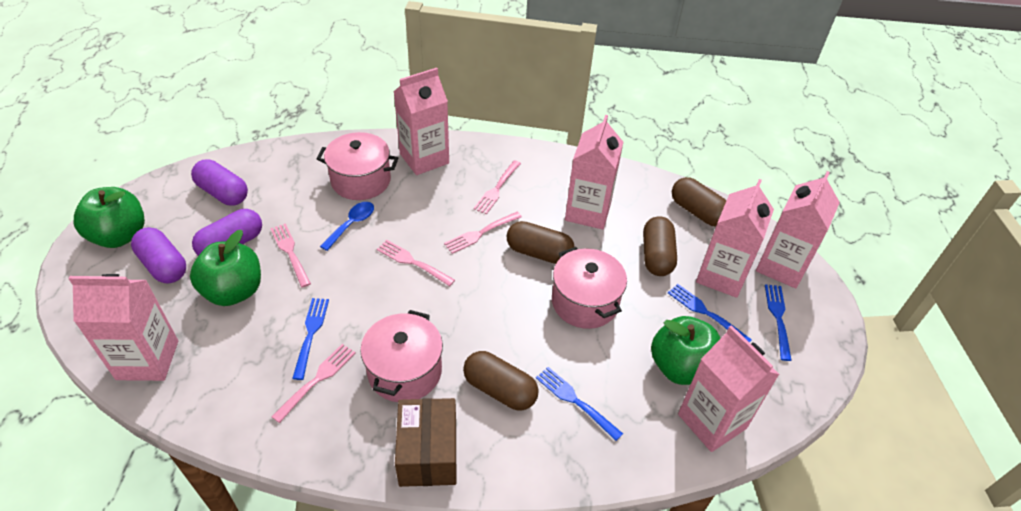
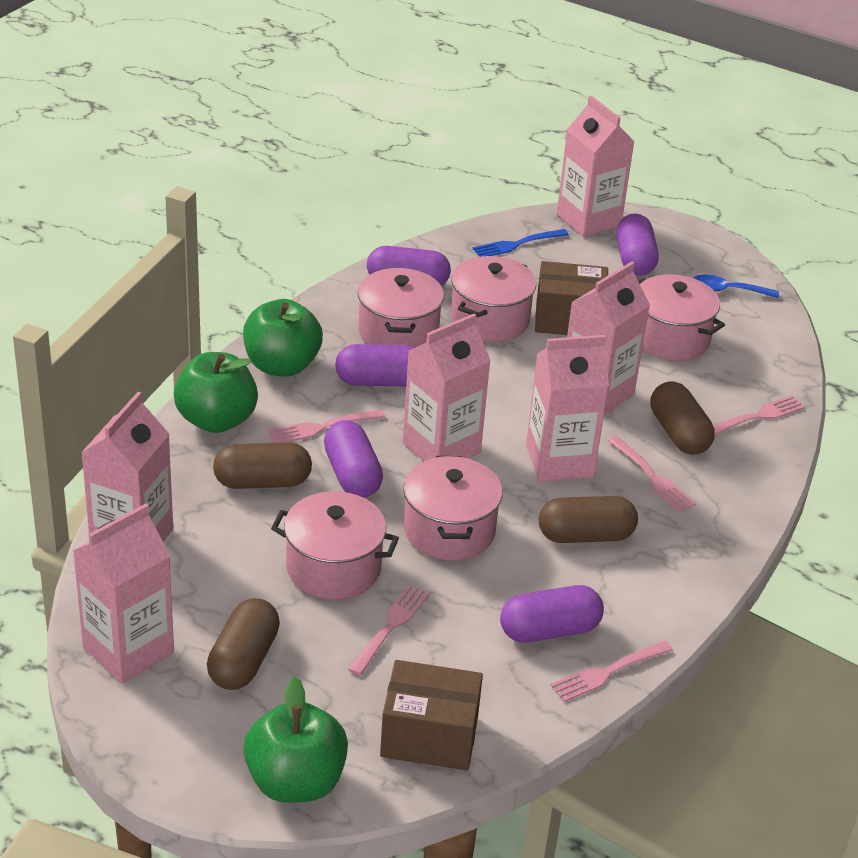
blue fork: 4 -> 1
brown box: 1 -> 2
pink pot: 3 -> 5
purple capsule: 3 -> 5

